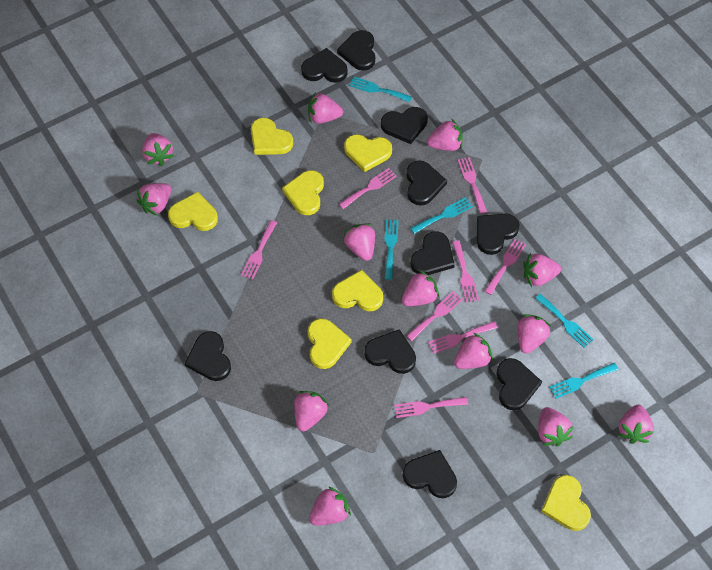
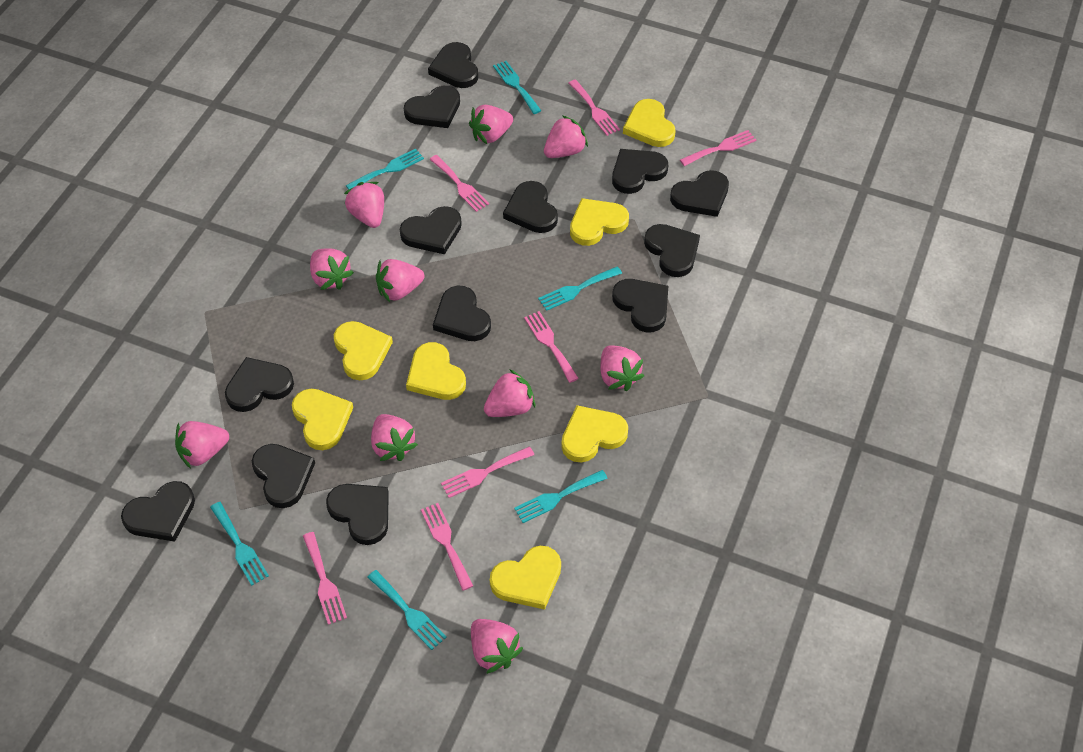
black heart: 10 -> 13
pink fork: 8 -> 7
pink strawberry: 13 -> 10
turquoise fork: 5 -> 6

